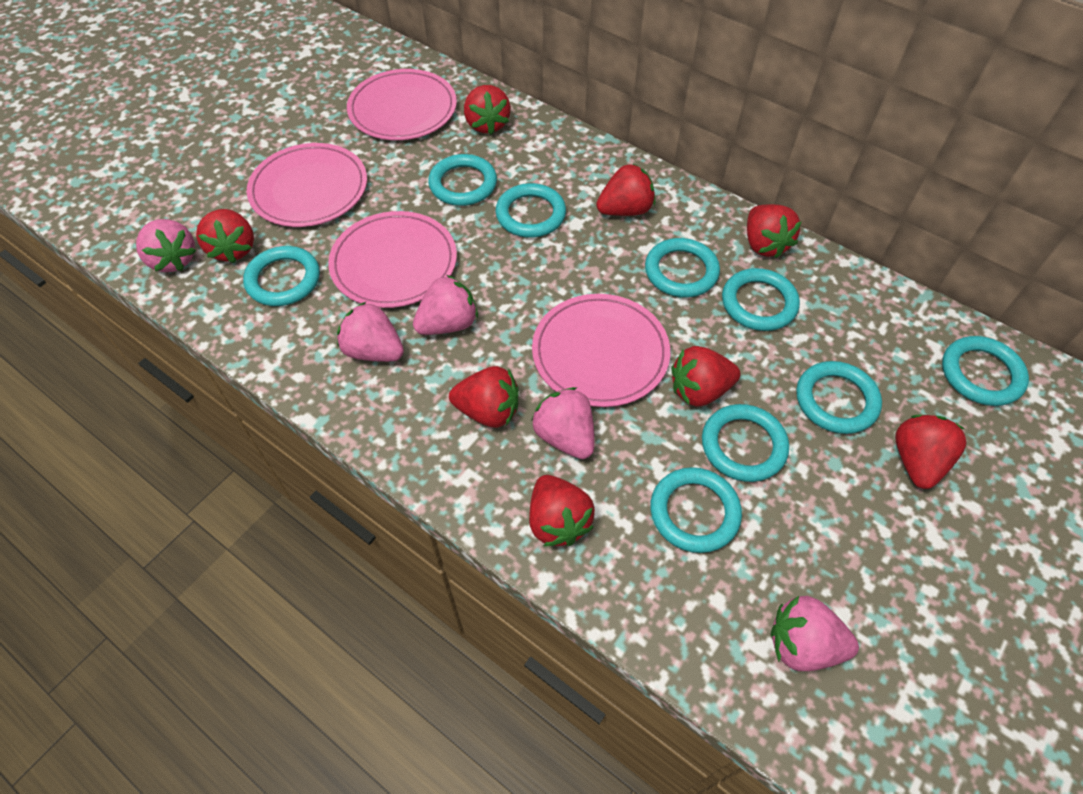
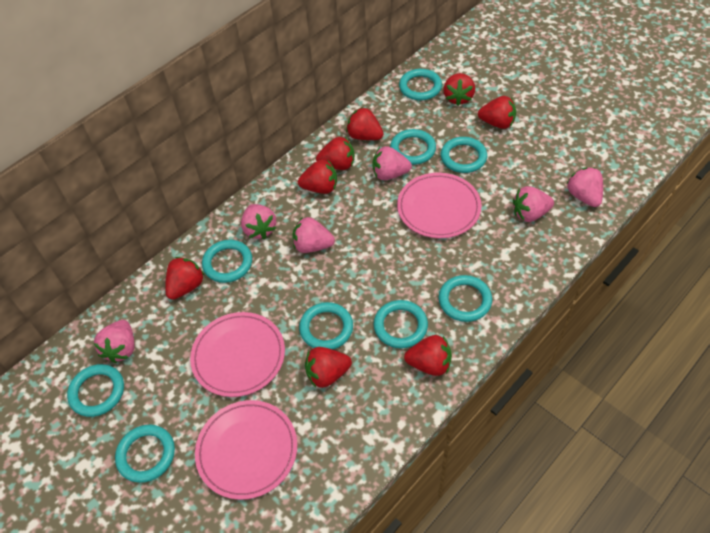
pink plate: 4 -> 3
pink strawberry: 5 -> 6

